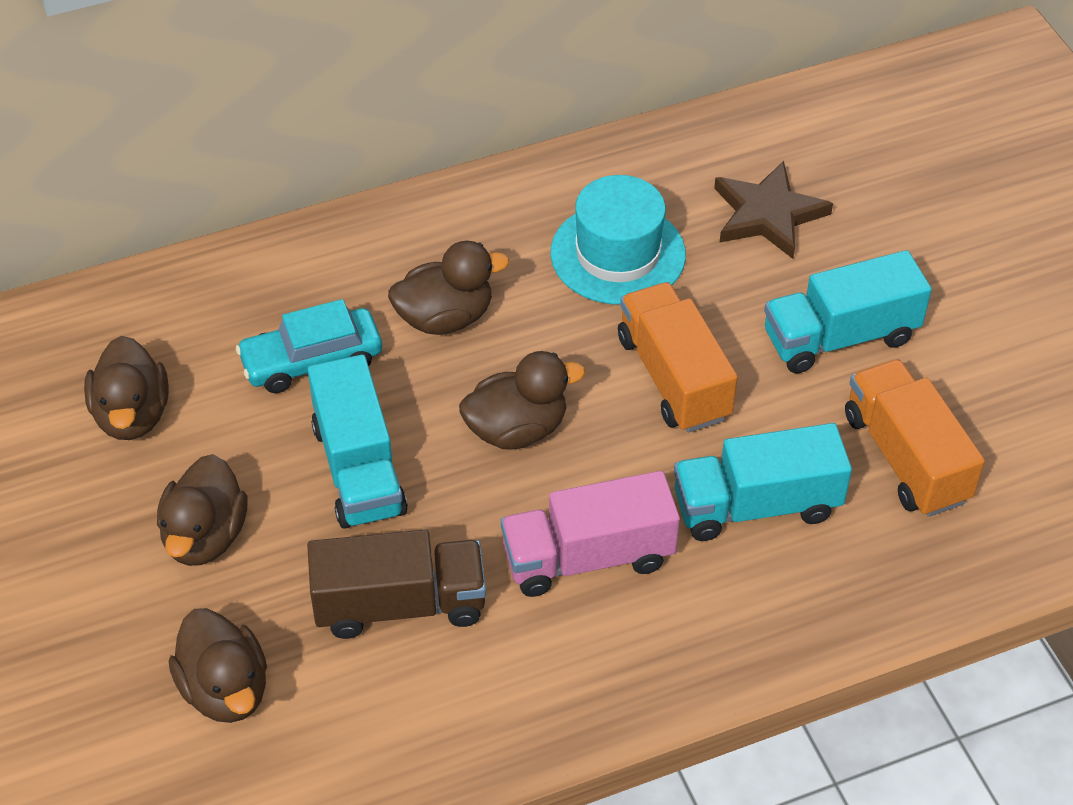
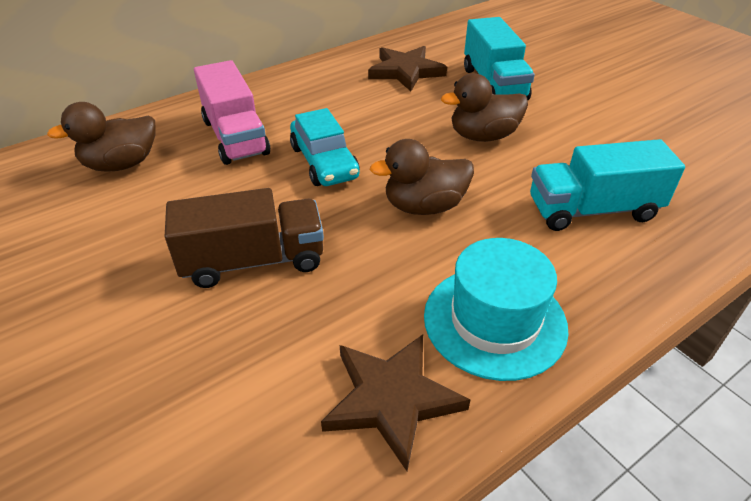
brown duck: 5 -> 3
brown star: 1 -> 2
orange truck: 2 -> 0
turquoise truck: 3 -> 2

